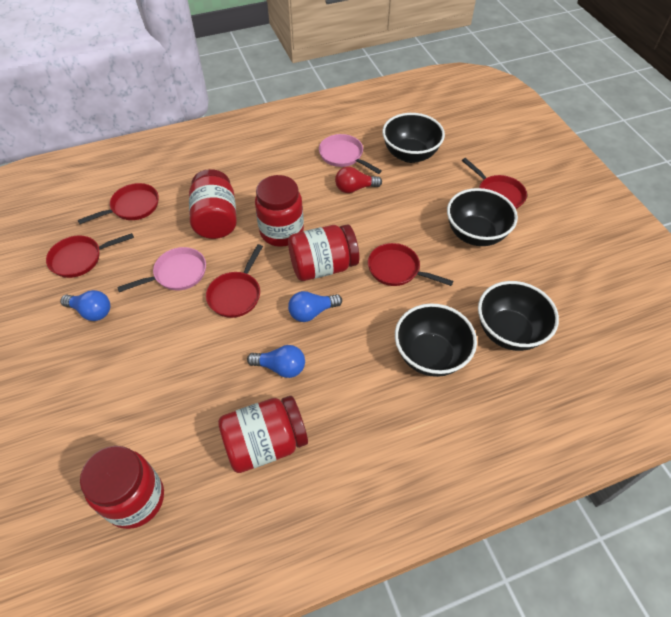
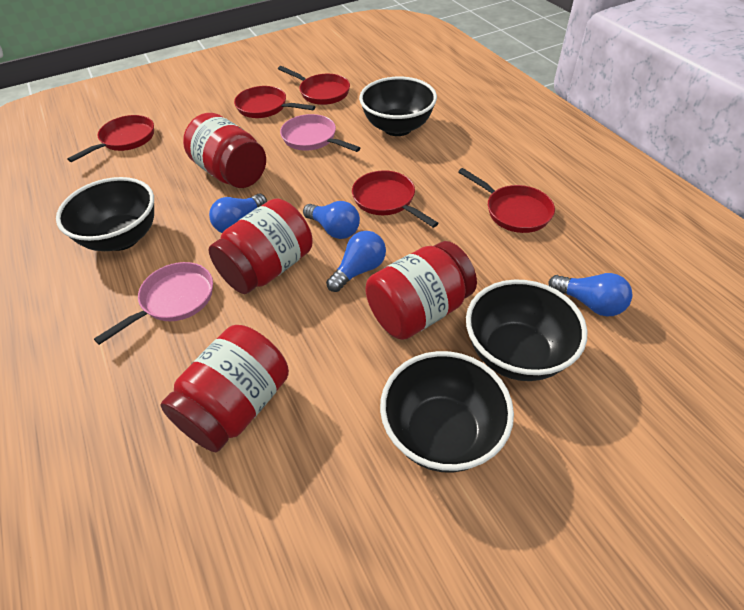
blue light bulb: 3 -> 4
red jar: 5 -> 4
red light bulb: 1 -> 0

